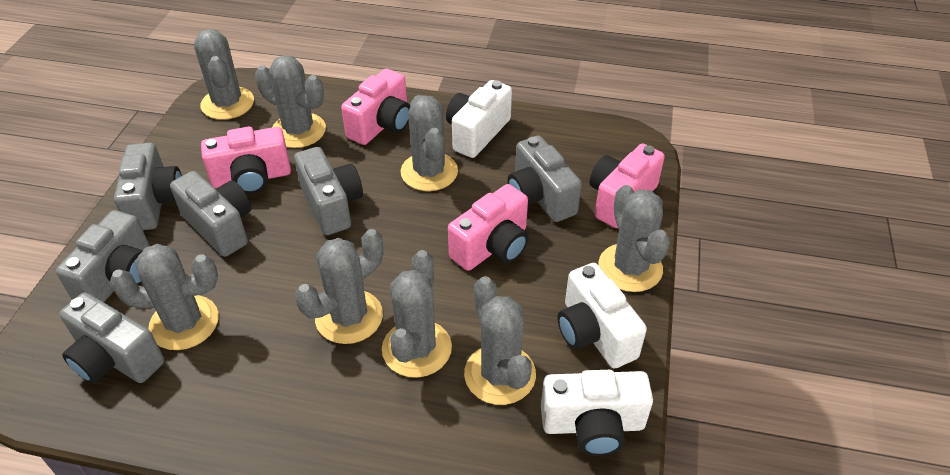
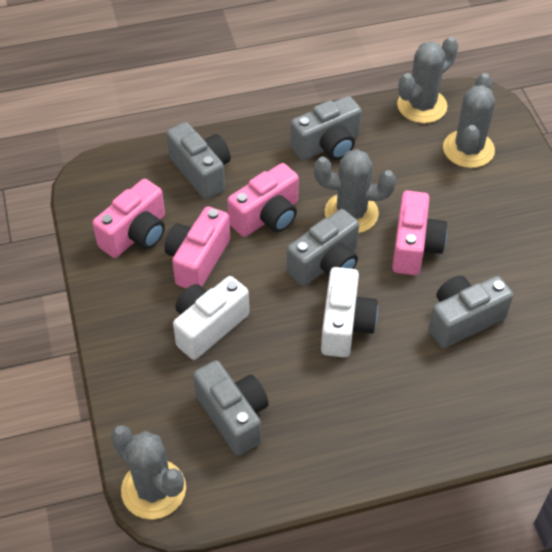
grey cactus: 8 -> 4
grey camera: 6 -> 5
white camera: 3 -> 2

